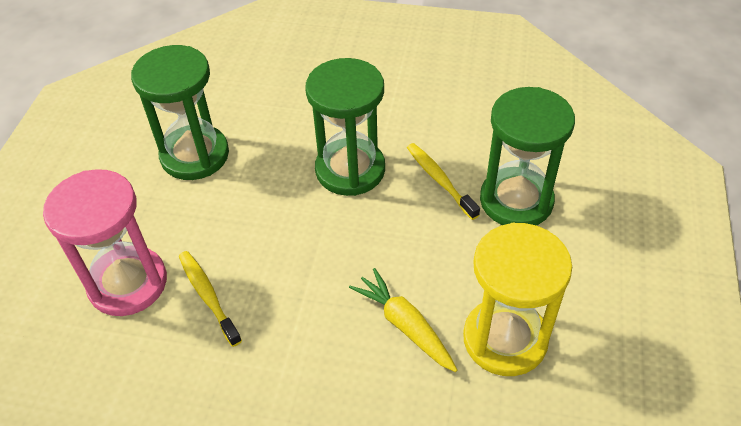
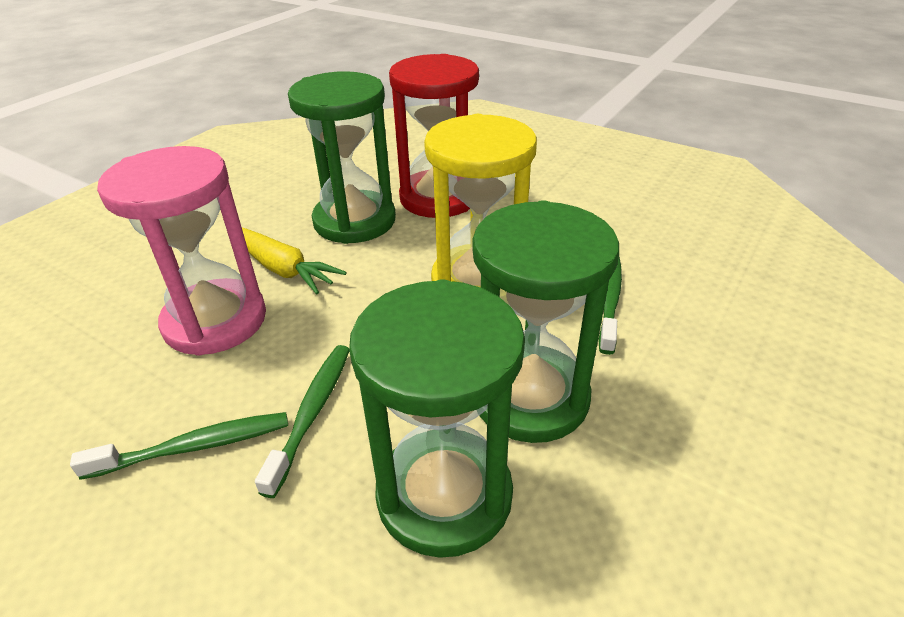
green toothbrush: 0 -> 3
red hourglass: 0 -> 1
yellow toothbrush: 2 -> 0

